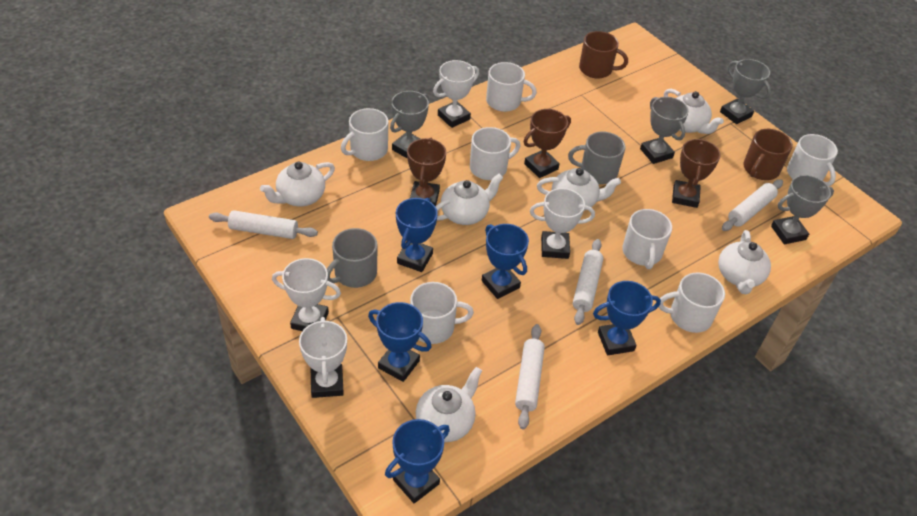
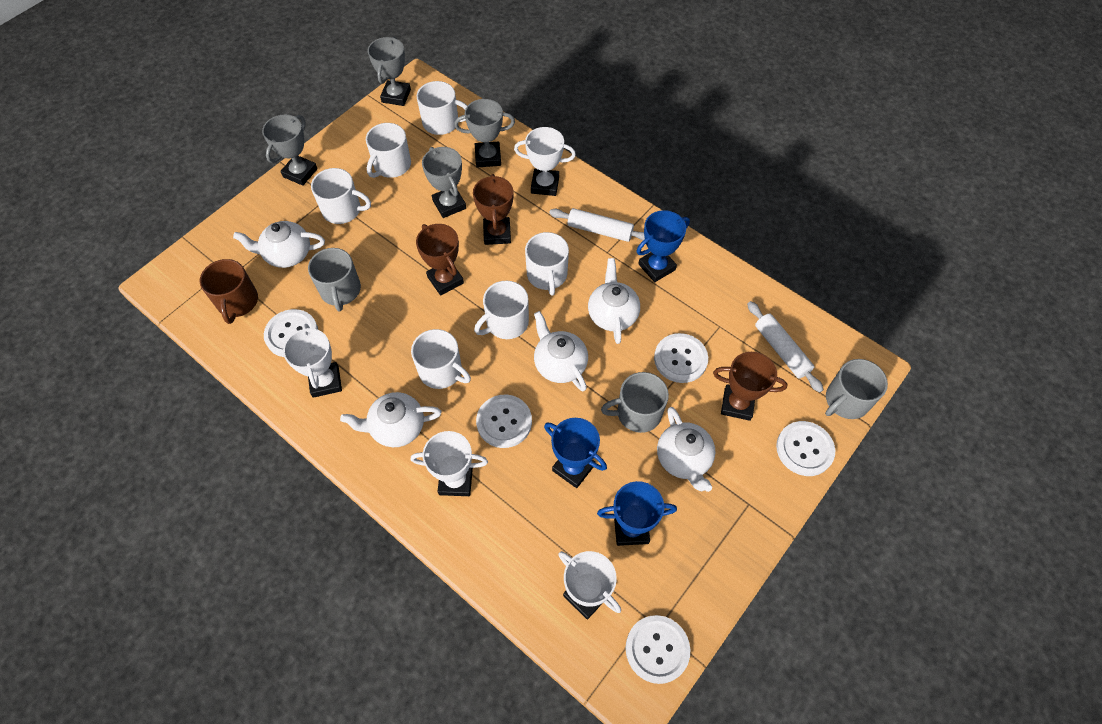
blue trophy: 5 -> 3
brown mug: 2 -> 1
grey mug: 2 -> 3
white button: 0 -> 5
white mug: 7 -> 6
white rolling pin: 4 -> 2
white teapot: 6 -> 5

